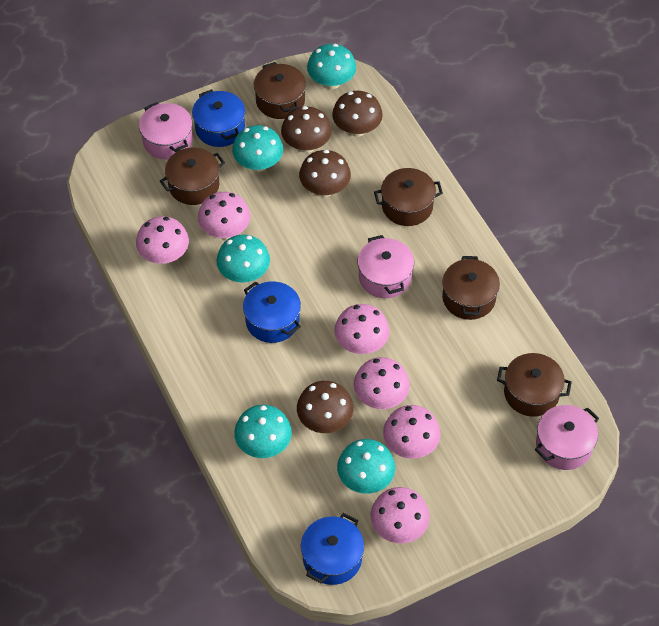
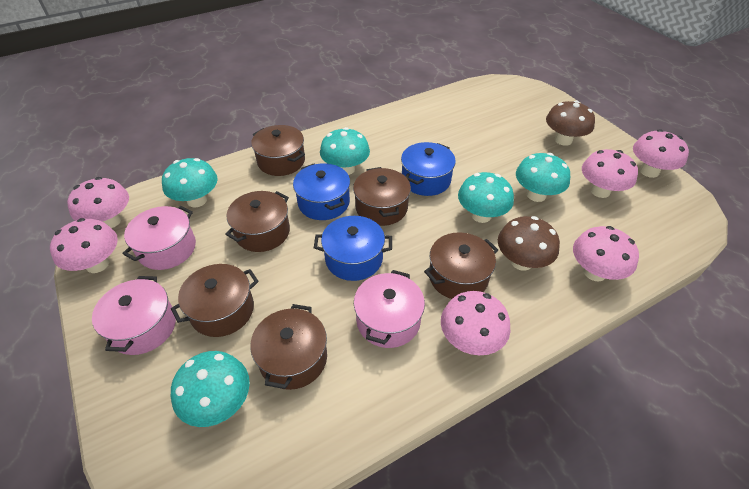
brown mushroom: 4 -> 2
brown pot: 5 -> 6

